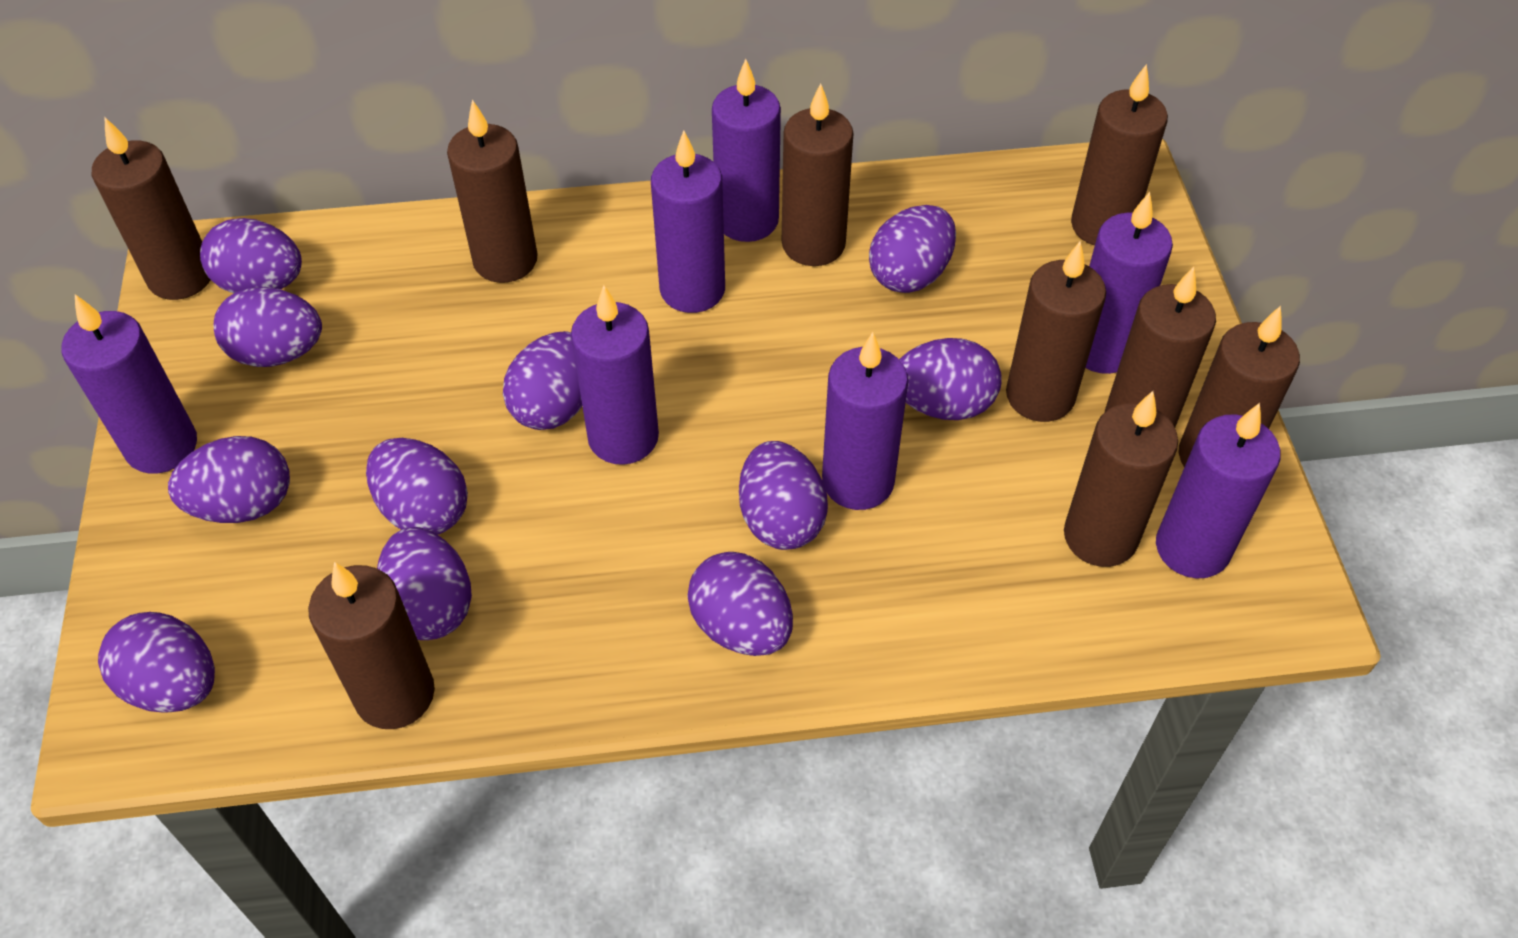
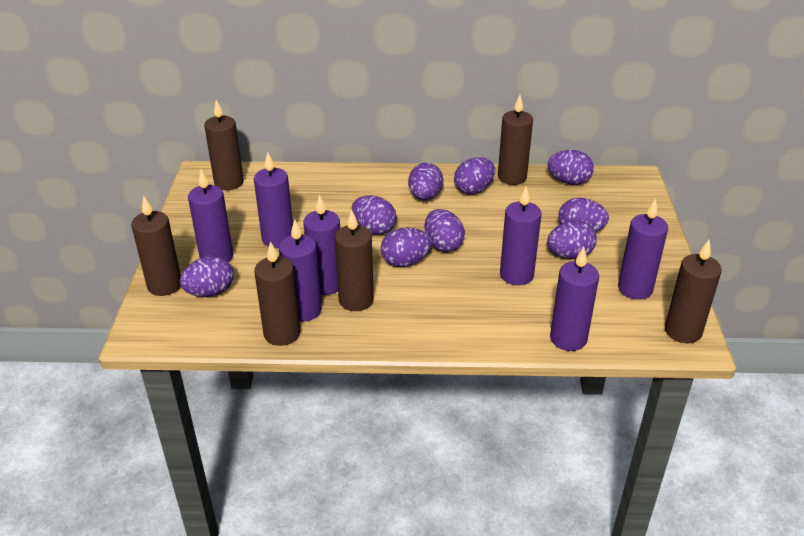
brown candle: 9 -> 6
purple egg: 11 -> 9

